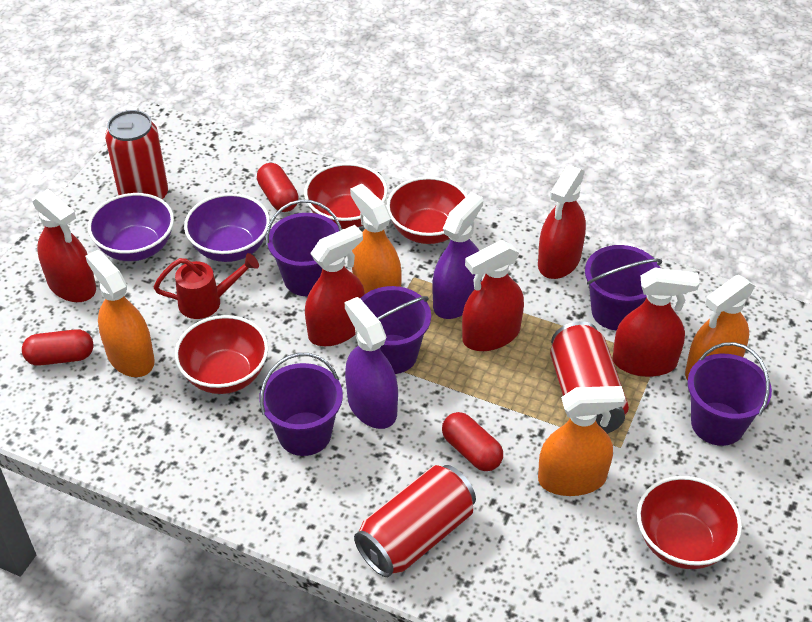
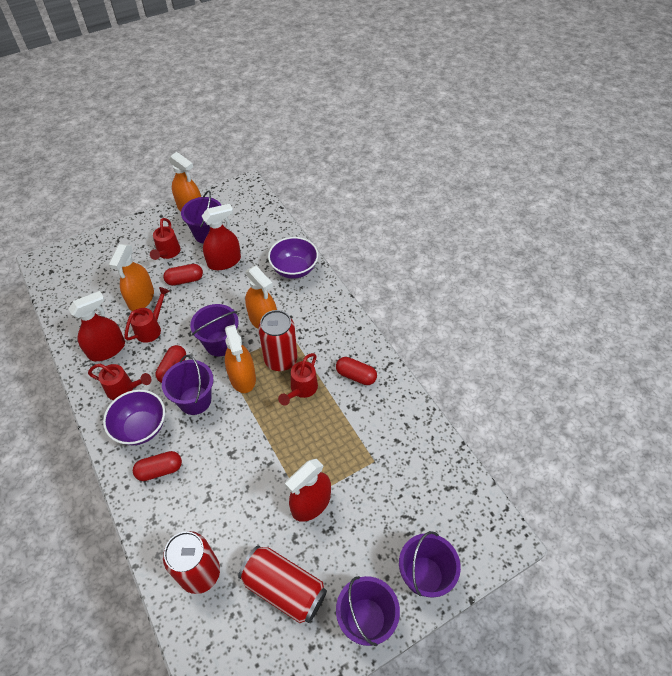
purple spray bottle: 2 -> 0
red bowl: 4 -> 0
red capsule: 3 -> 4
red spray bottle: 5 -> 3
red watering can: 1 -> 4

